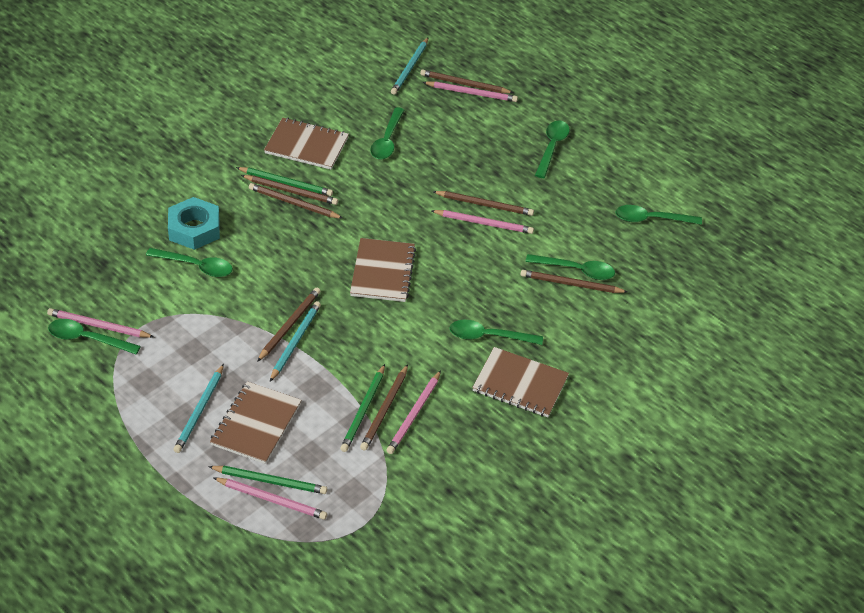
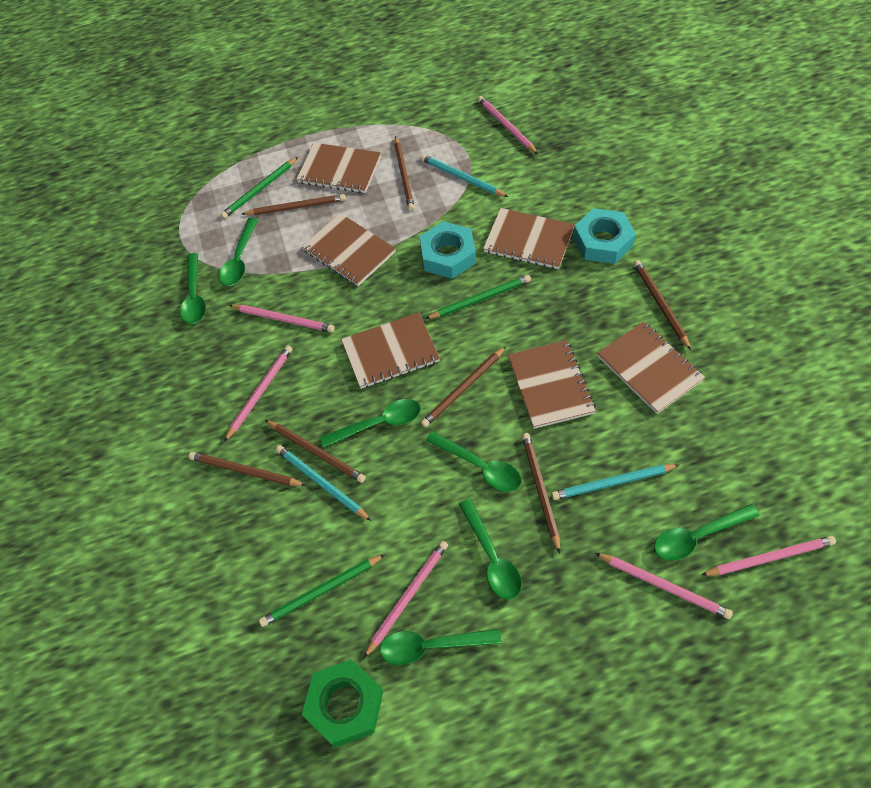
brown notebook: 4 -> 6
green nut: 0 -> 1
pink pencil: 5 -> 6
turquoise nut: 1 -> 2

